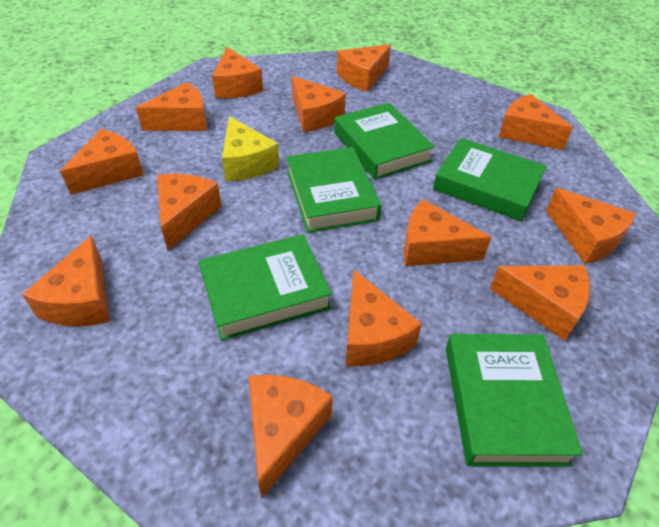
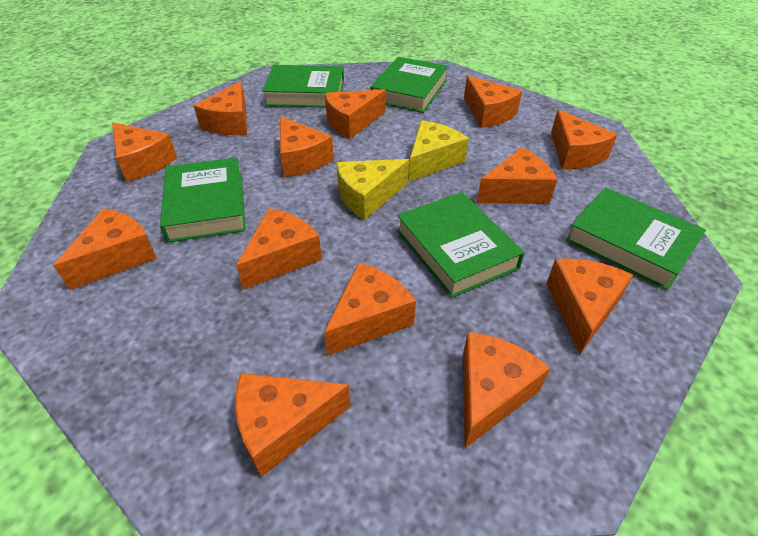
yellow cheese: 1 -> 2

